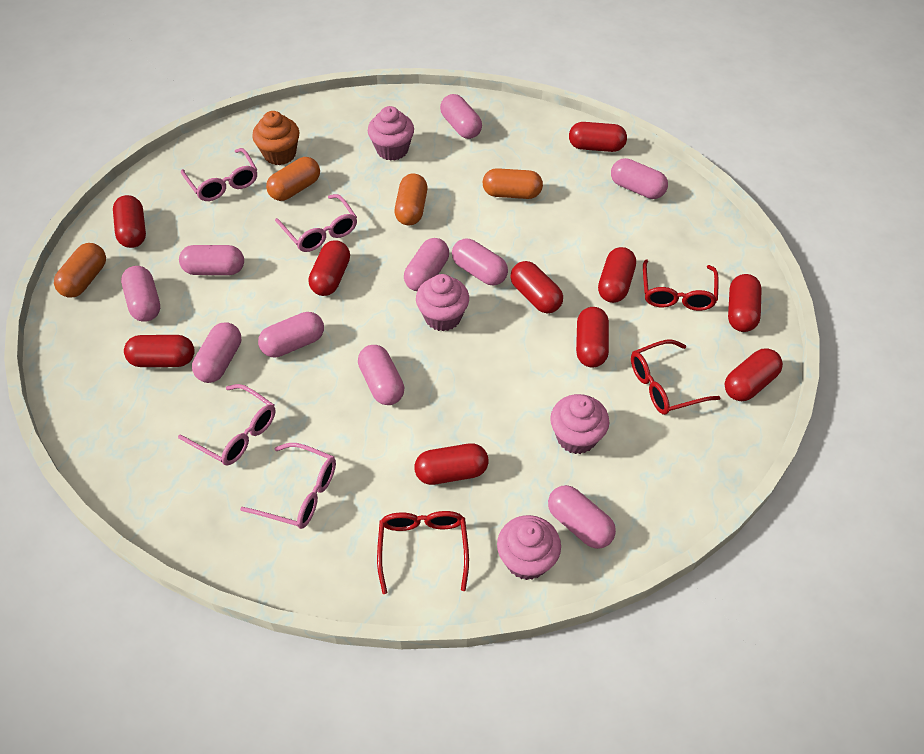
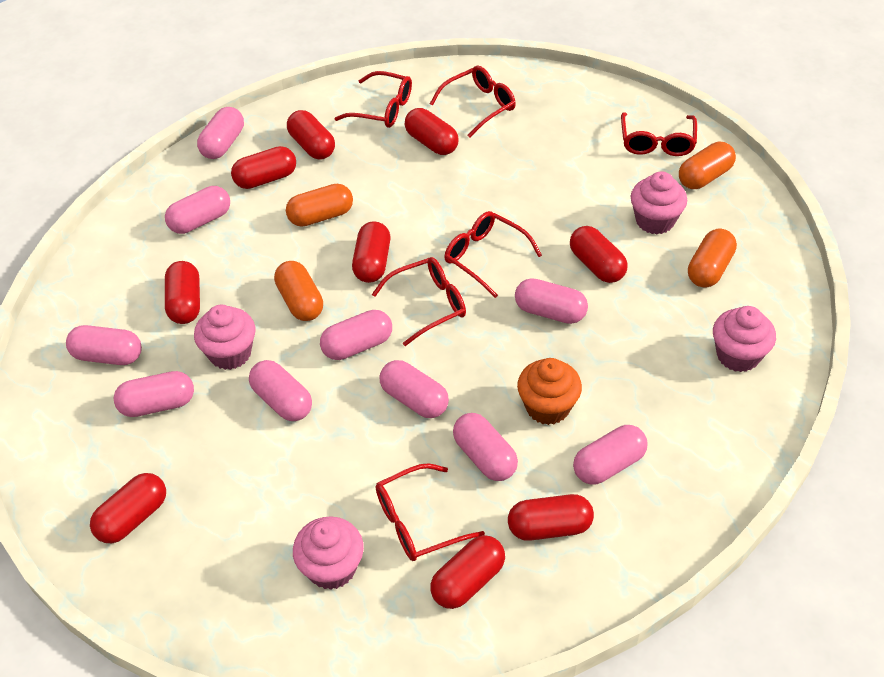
pink glasses: 4 -> 0
red capsule: 10 -> 9
red glasses: 3 -> 6

